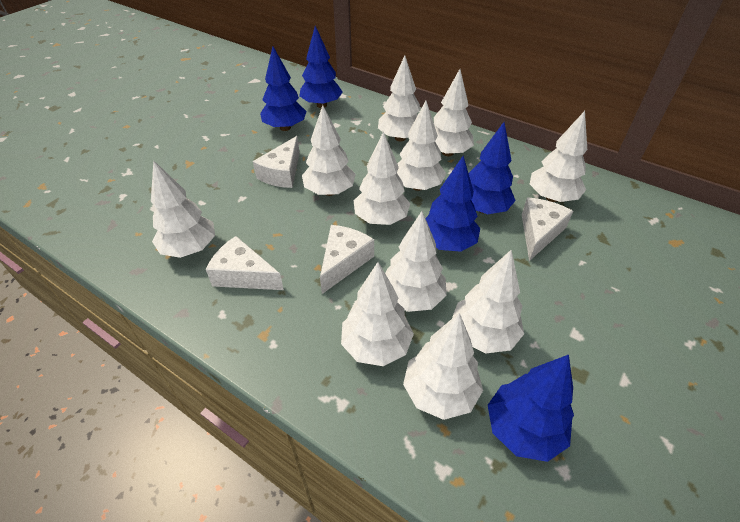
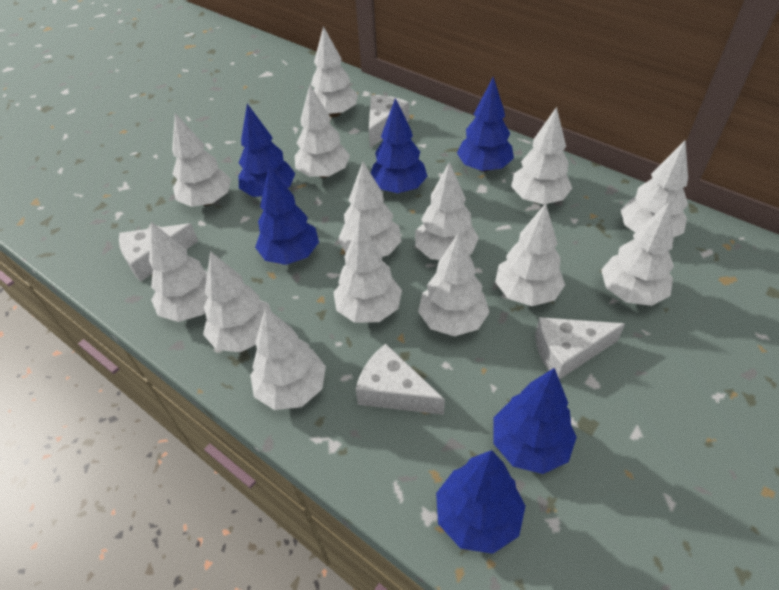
blue tree: 5 -> 6
white tree: 11 -> 14

